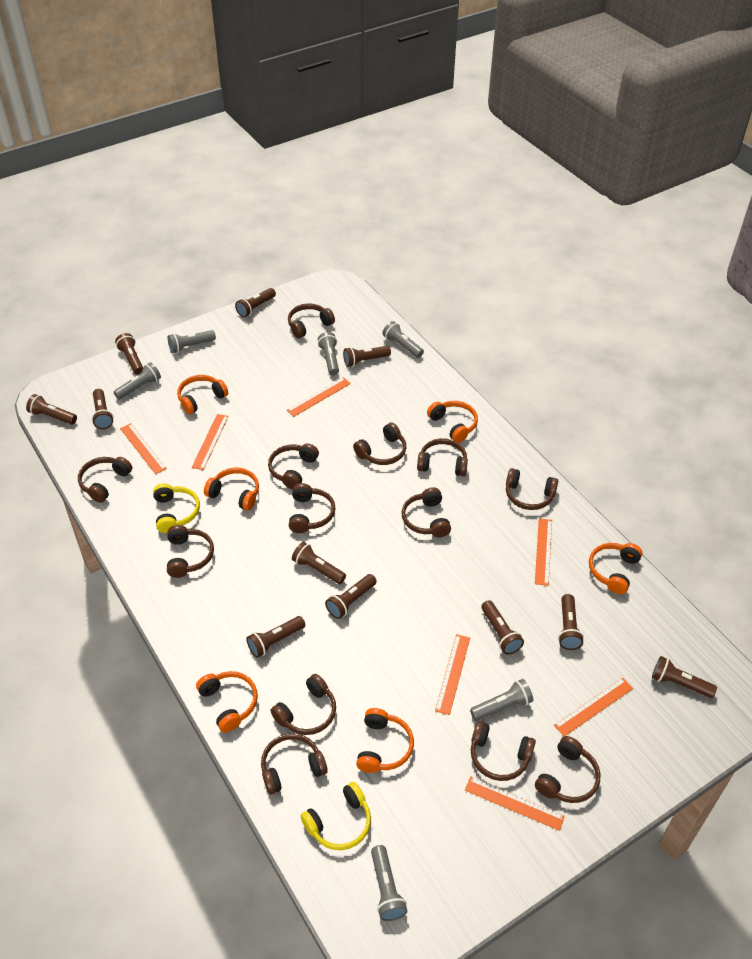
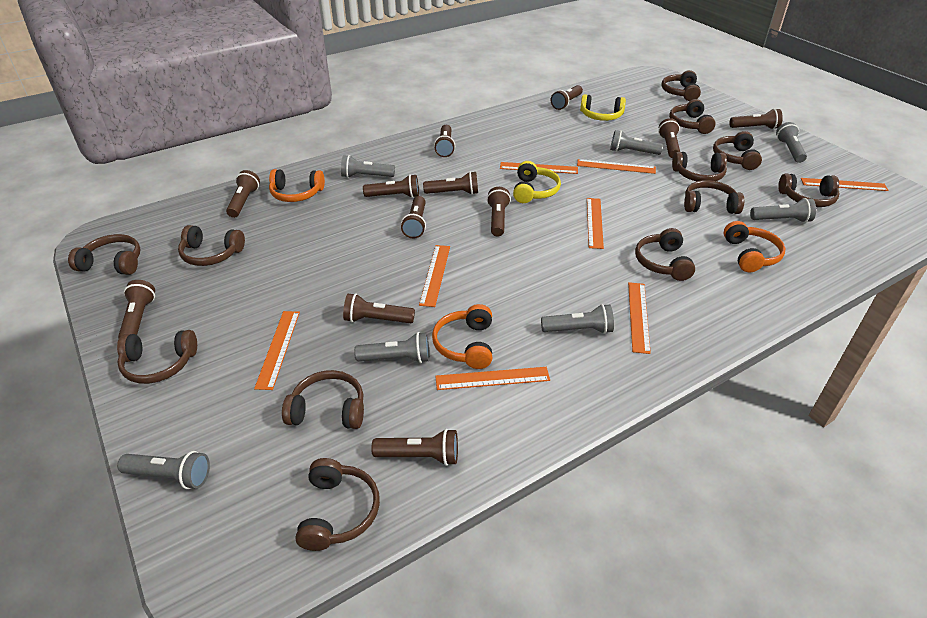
brown flashlight: 11 -> 12
brown headphones: 13 -> 12
grey flashlight: 6 -> 7
orange headphones: 6 -> 3
orange ruler: 7 -> 8

